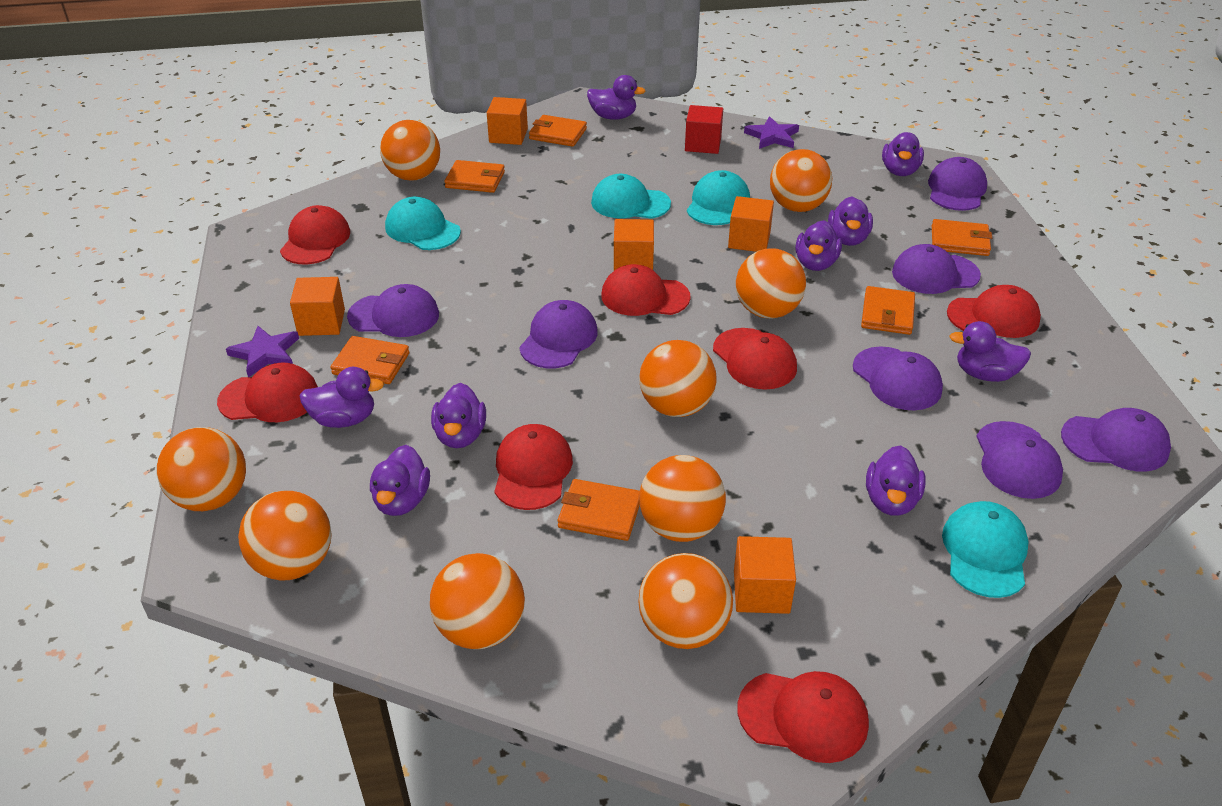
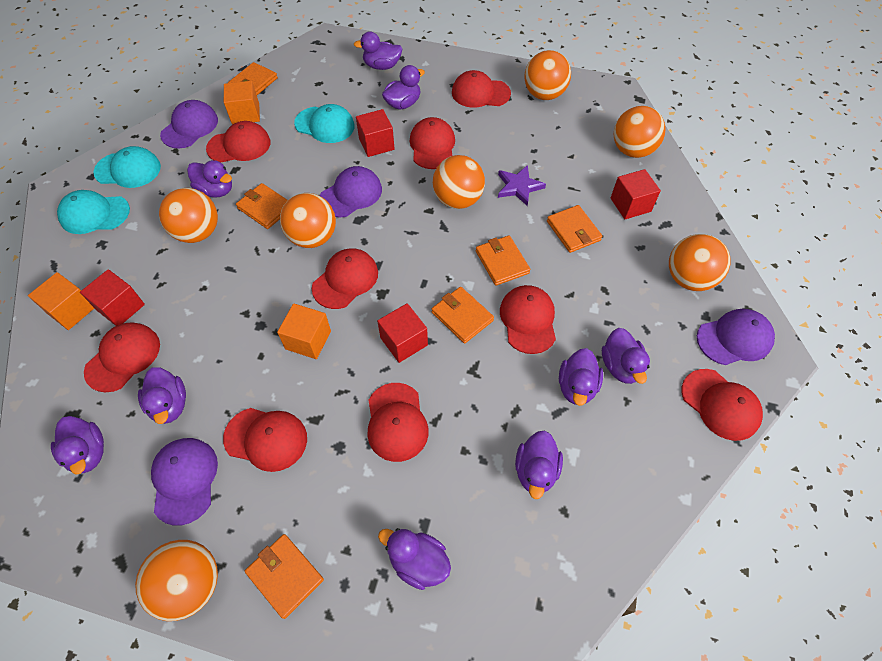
orange ball: 9 -> 7
orange cube: 5 -> 3
purple cap: 7 -> 4
purple star: 2 -> 1
red cap: 7 -> 9
red cube: 1 -> 4
turquoise cap: 4 -> 3

